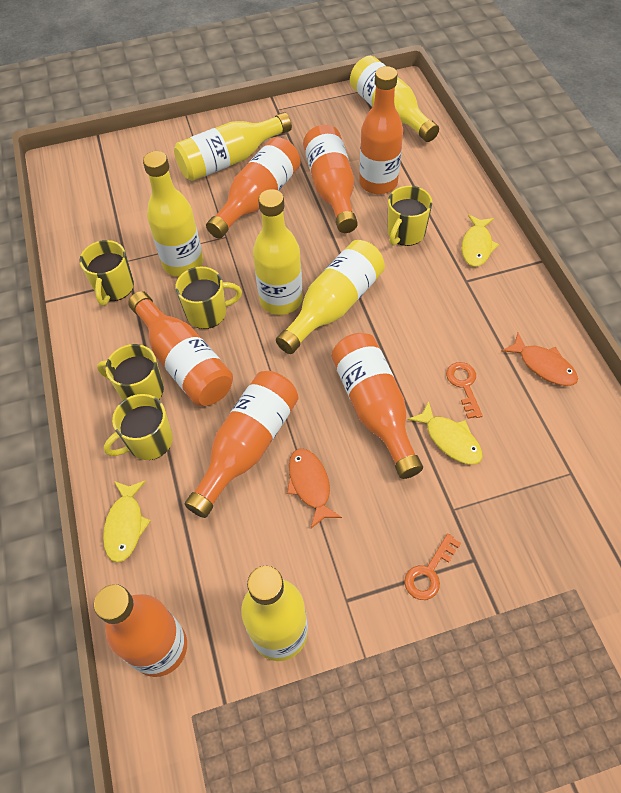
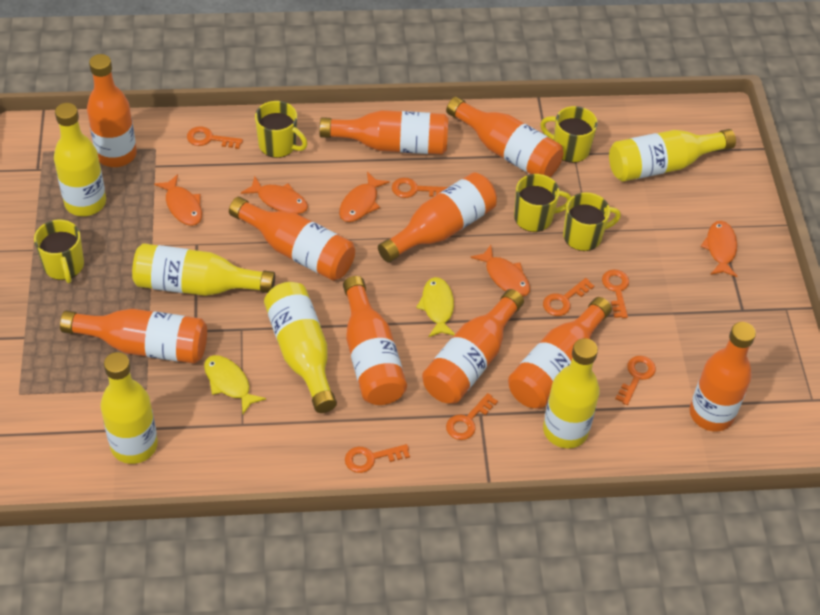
orange bottle: 7 -> 10
orange fish: 2 -> 5
orange key: 2 -> 7
yellow fish: 3 -> 2

